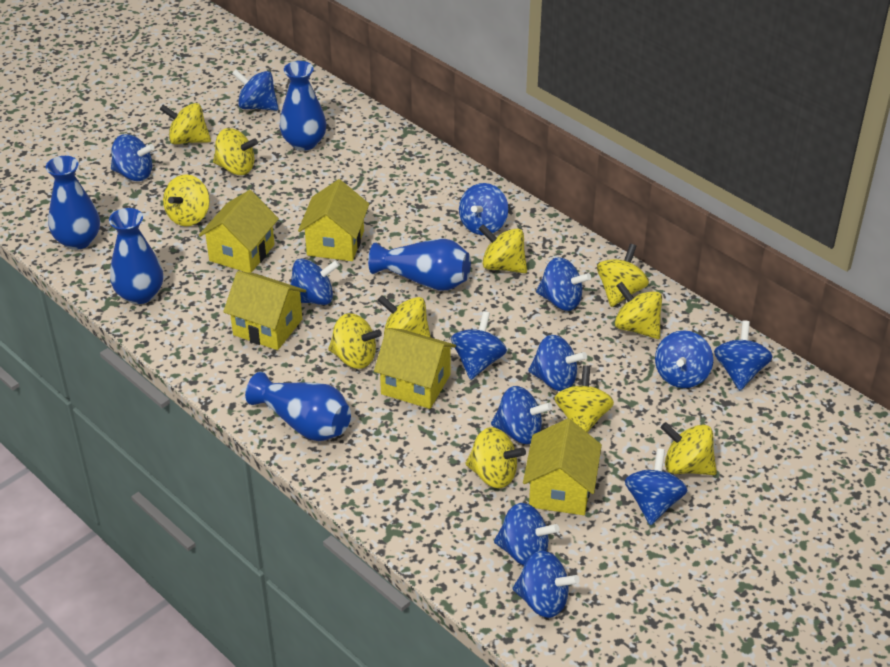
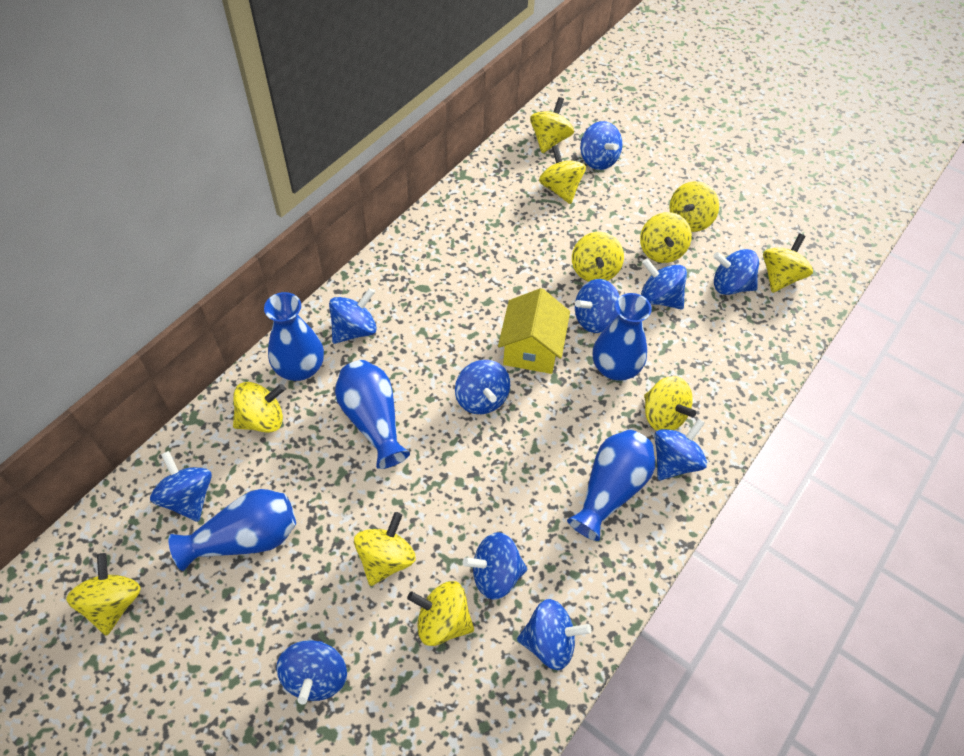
blue spinning top: 13 -> 11
yellow house: 5 -> 1

